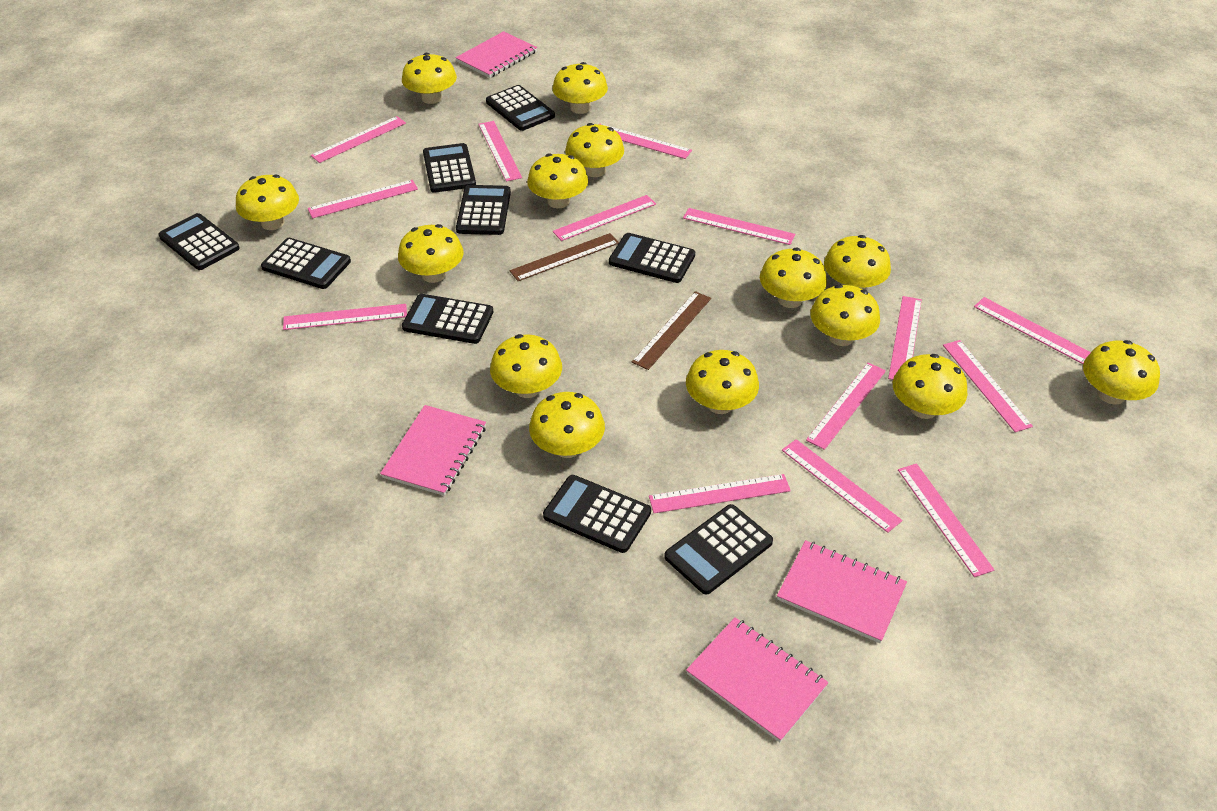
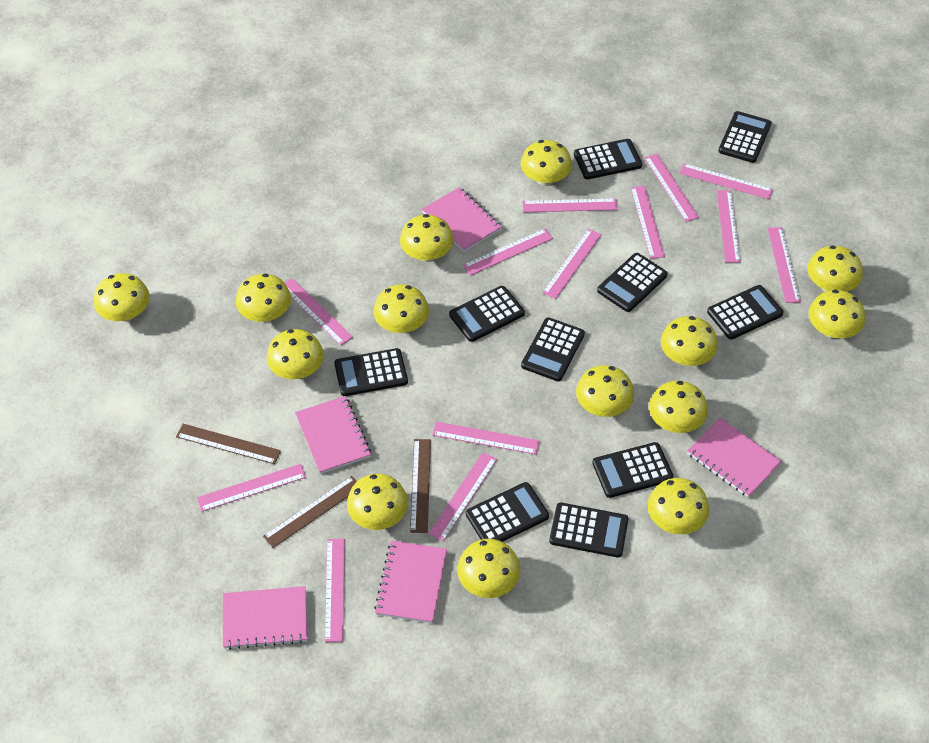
black calculator: 9 -> 10
brown ruler: 2 -> 3
pink notebook: 4 -> 5
pink ruler: 14 -> 13

